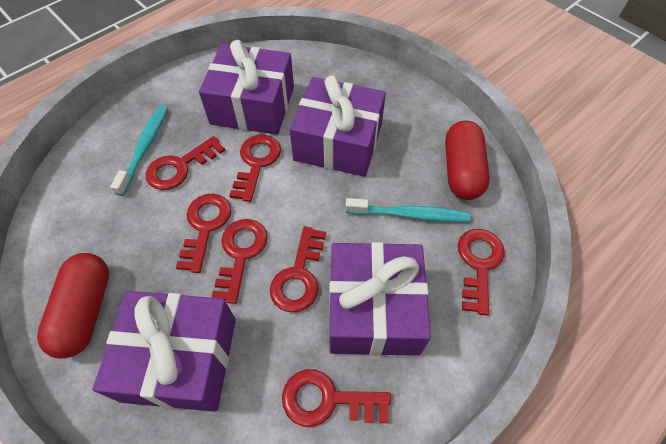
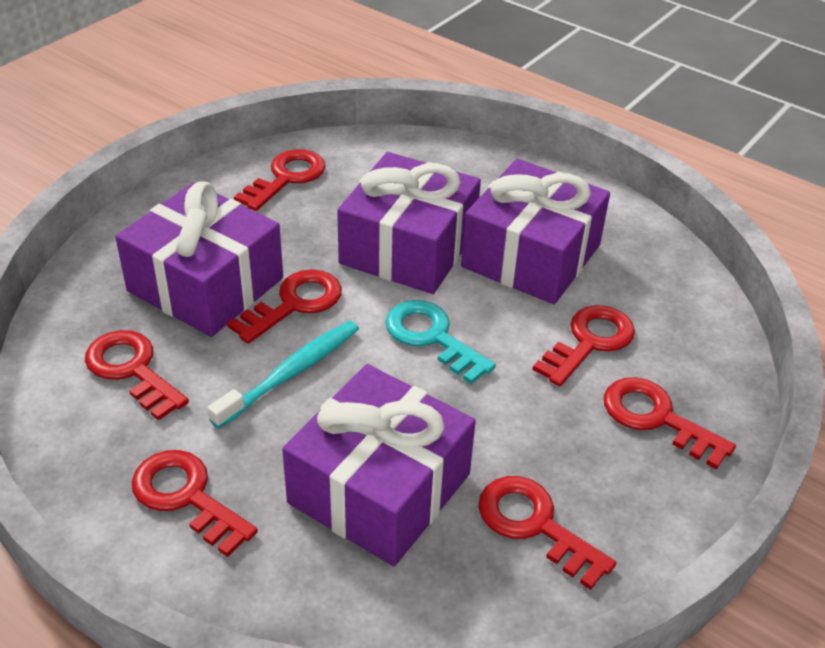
red capsule: 2 -> 0
turquoise key: 0 -> 1
turquoise toothbrush: 2 -> 1

